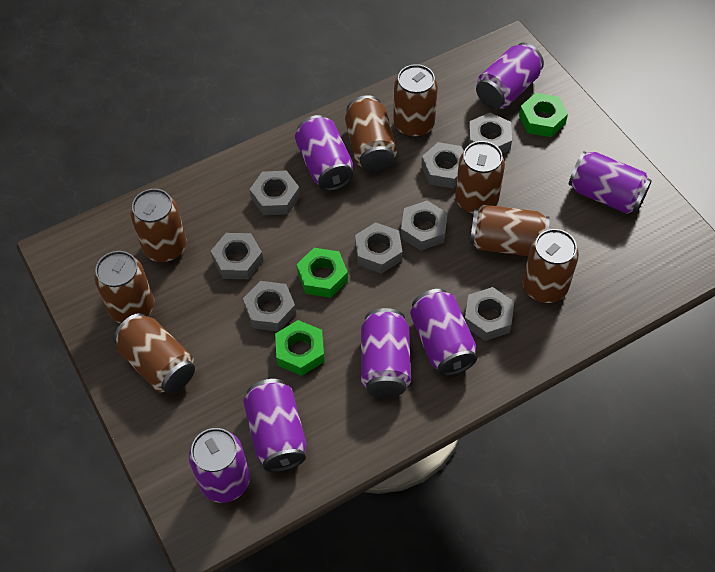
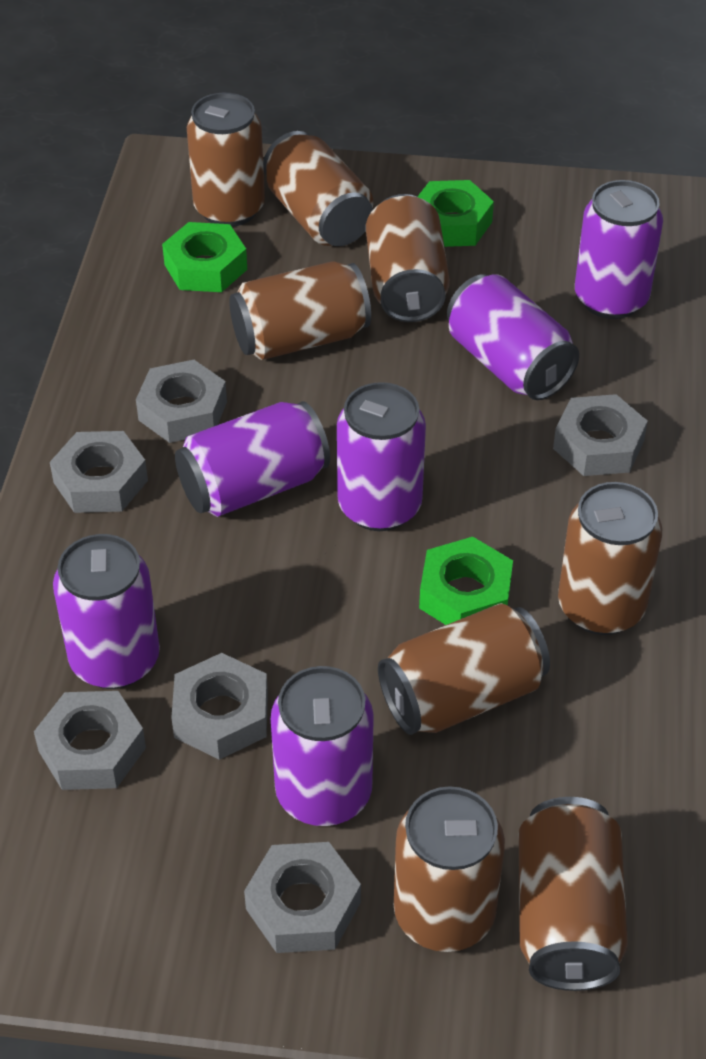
grey nut: 8 -> 6
purple can: 7 -> 6

